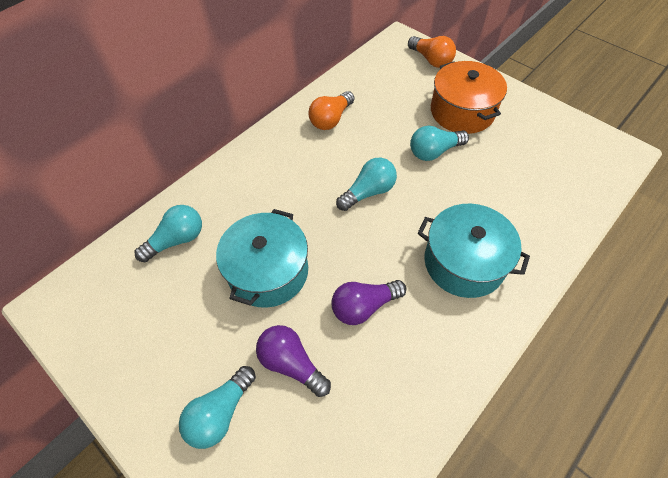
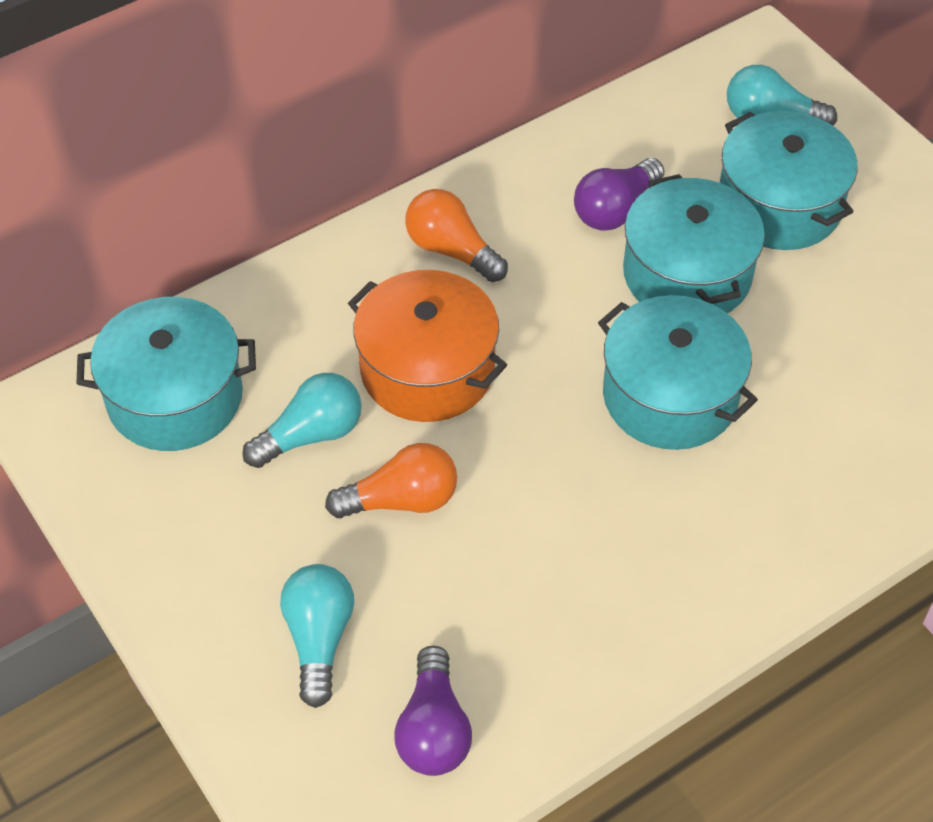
turquoise light bulb: 4 -> 3
turquoise pot: 2 -> 4

